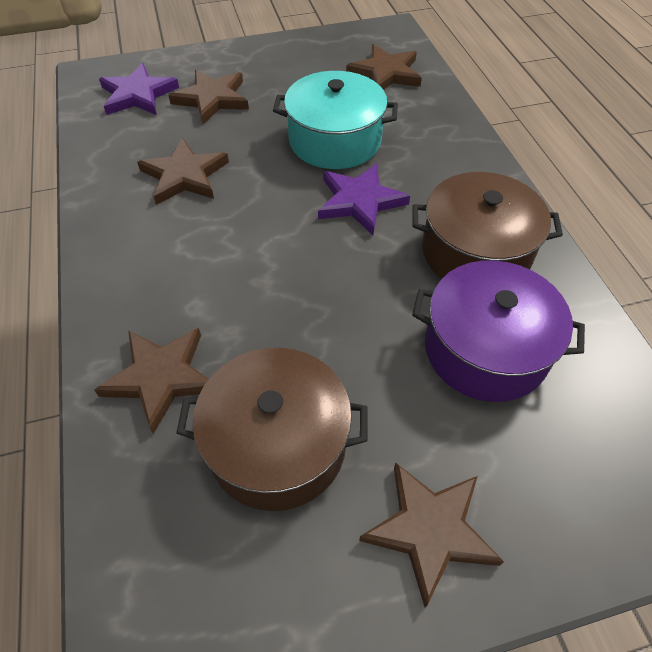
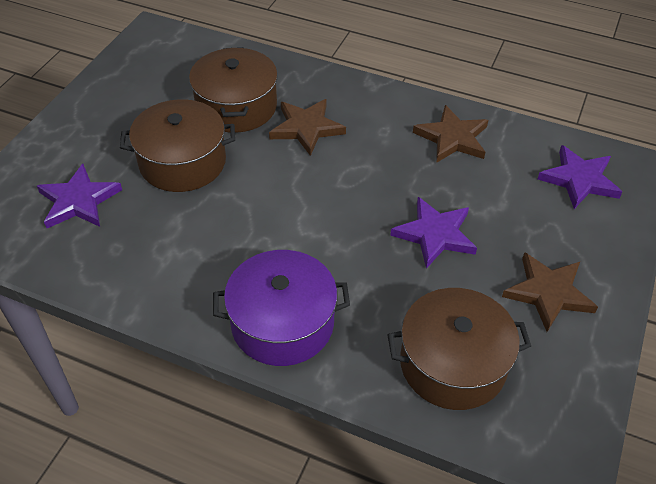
brown pot: 2 -> 3
brown star: 5 -> 3
purple star: 2 -> 3
turquoise pot: 1 -> 0

